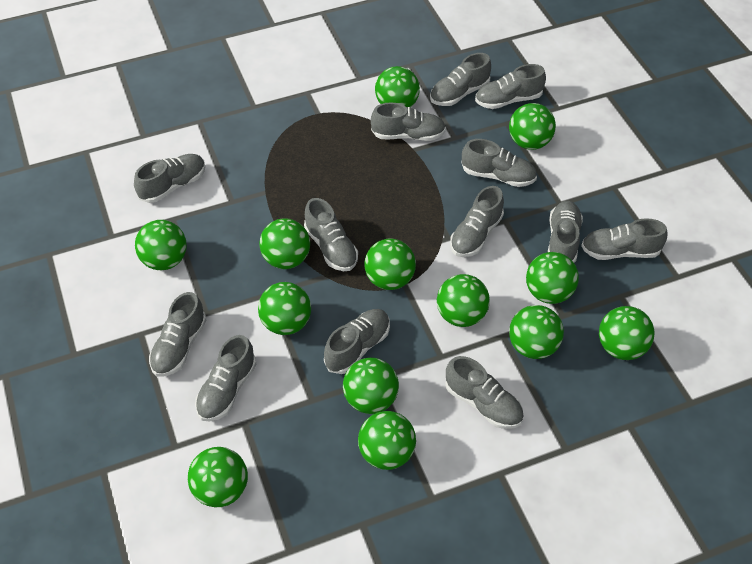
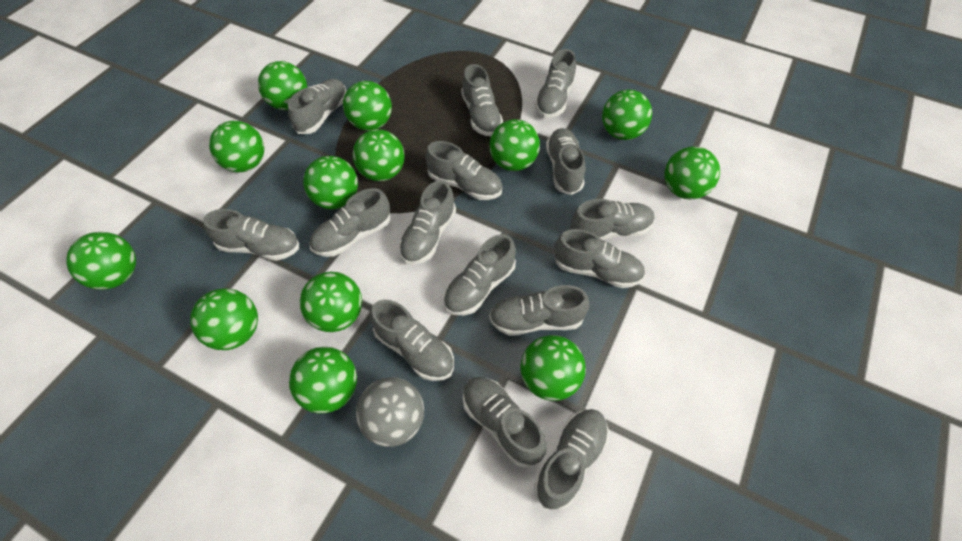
grey ball: 0 -> 1
grey shoe: 13 -> 15

